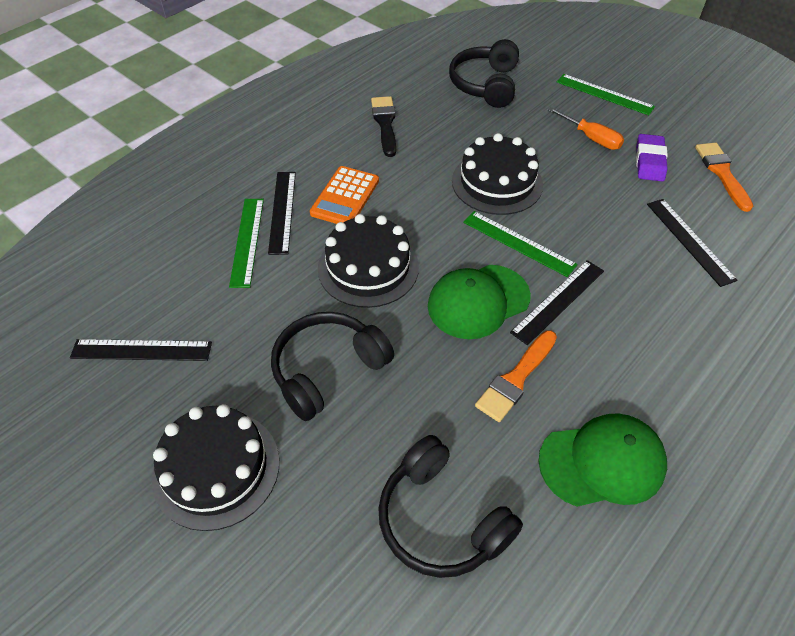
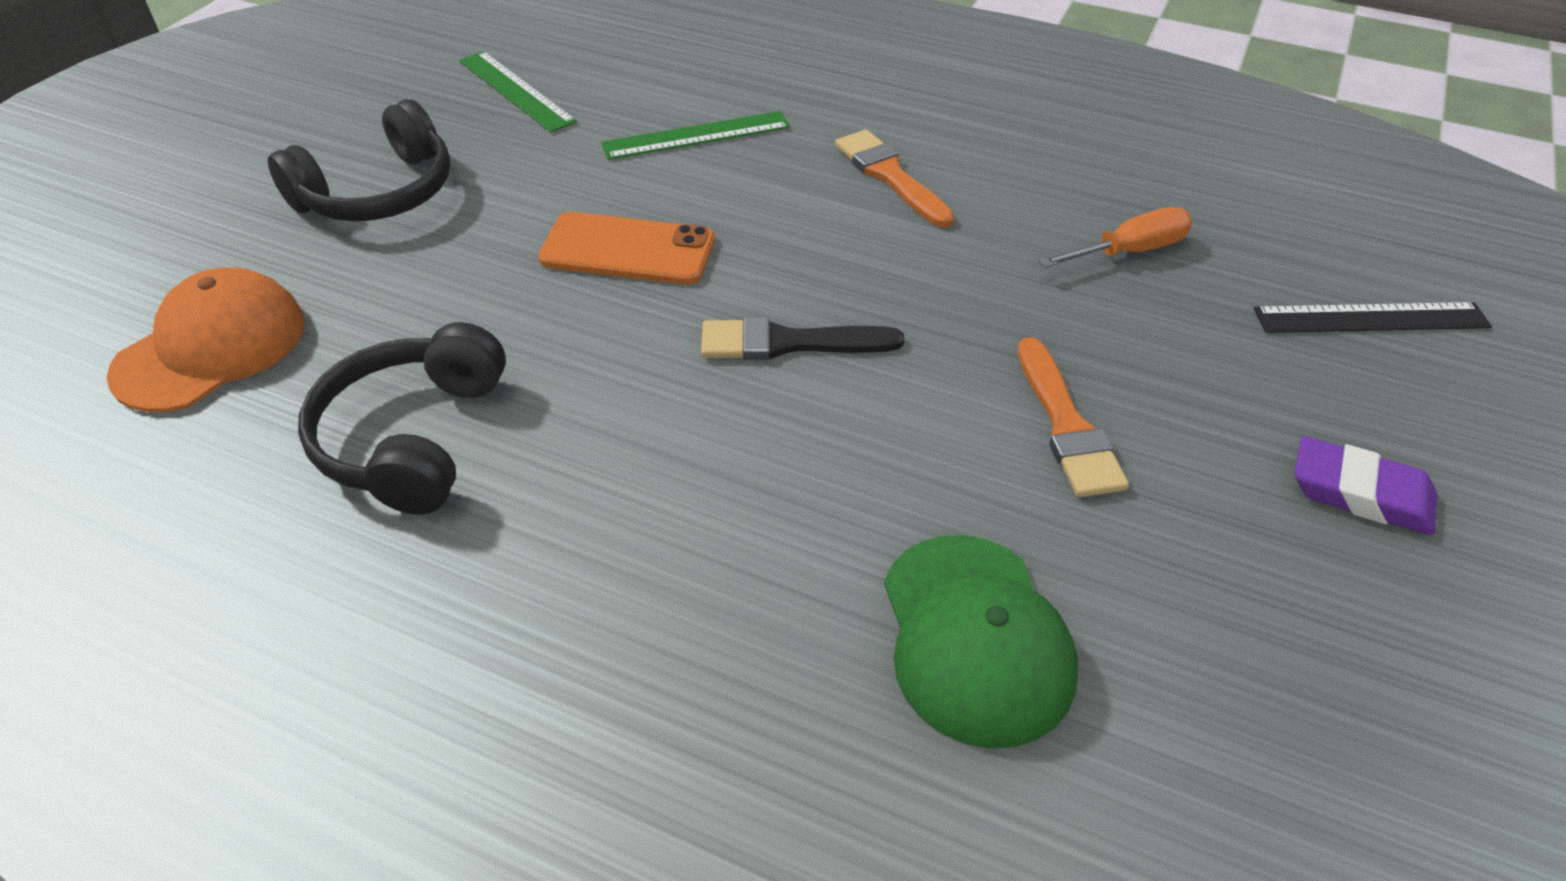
black cake: 3 -> 0
black headphones: 3 -> 2
black ruler: 4 -> 1
green cap: 2 -> 1
green ruler: 3 -> 2
orange calculator: 1 -> 0
orange cap: 0 -> 1
orange phone: 0 -> 1

